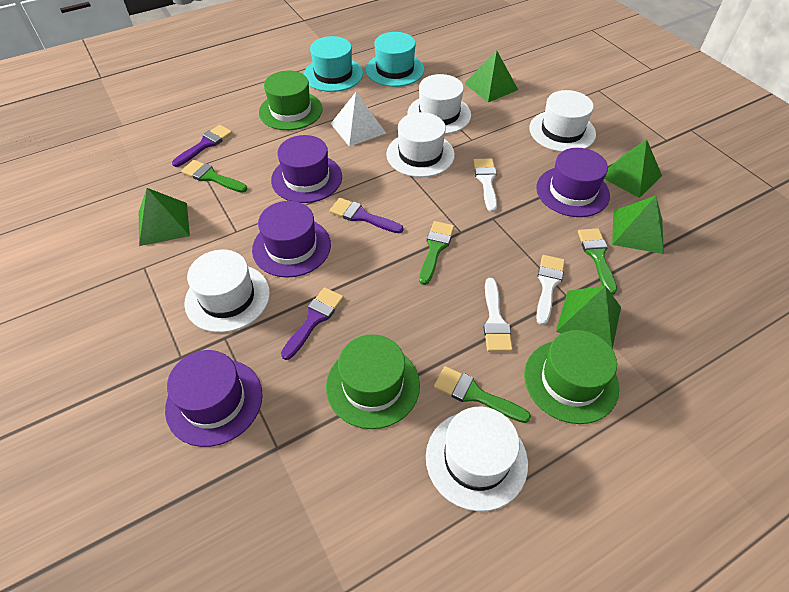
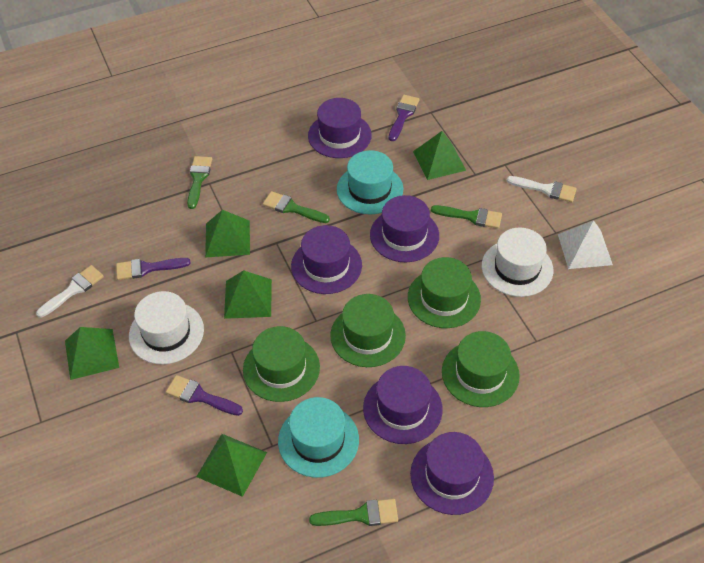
green hat: 3 -> 4
purple hat: 4 -> 5
white brush: 3 -> 2
white hat: 5 -> 2

